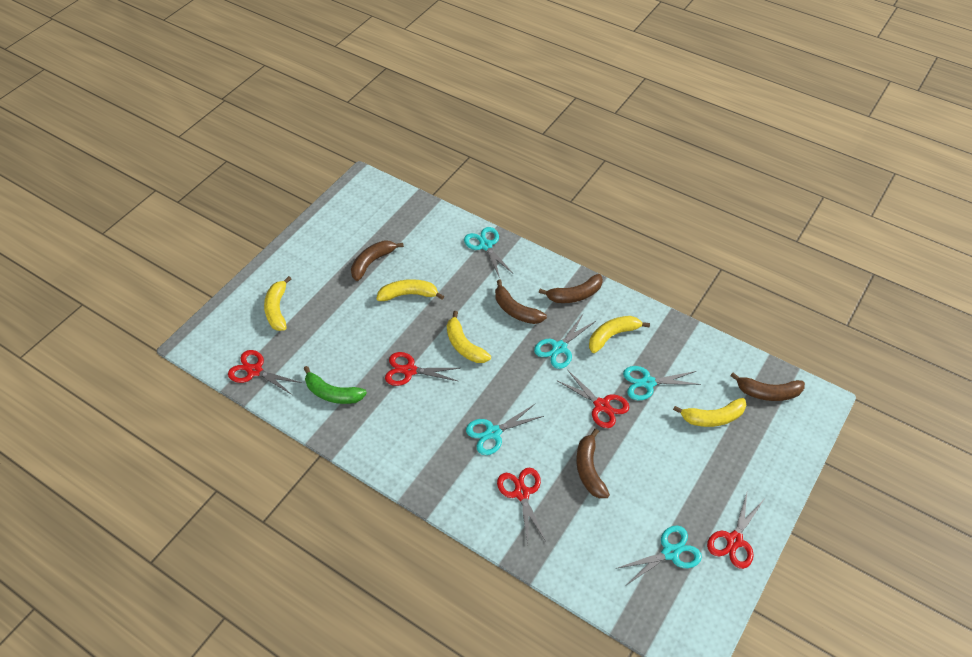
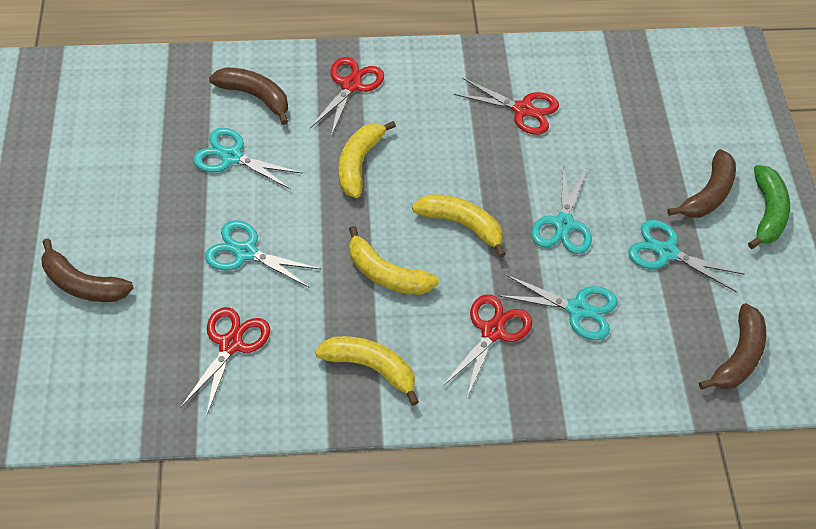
brown banana: 5 -> 4
red scissors: 5 -> 4
yellow banana: 5 -> 4

